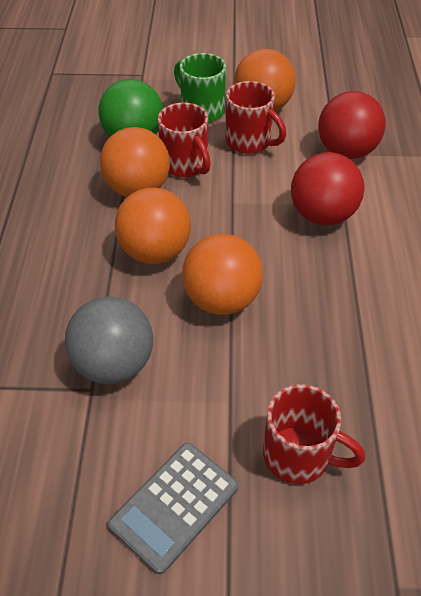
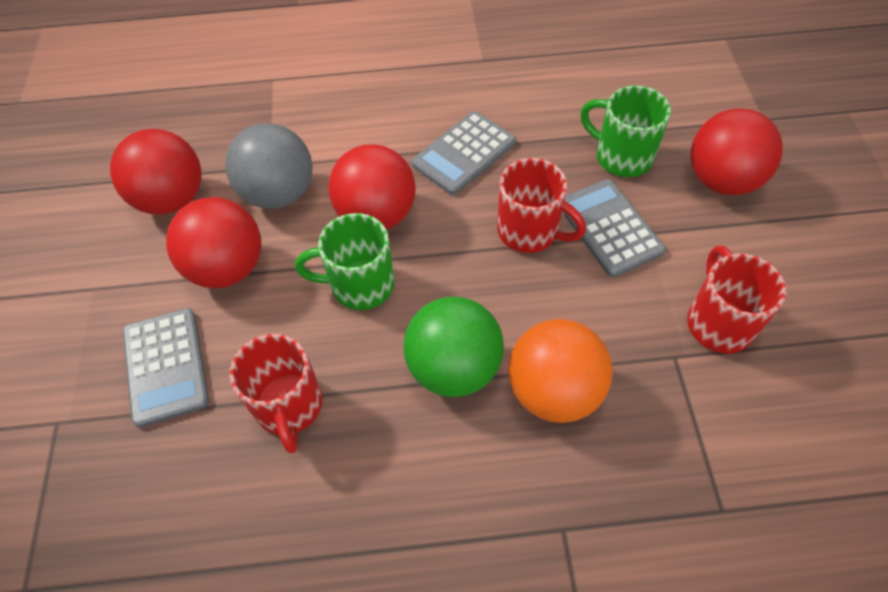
green mug: 1 -> 2
grey calculator: 1 -> 3
orange ball: 4 -> 1
red ball: 2 -> 4

